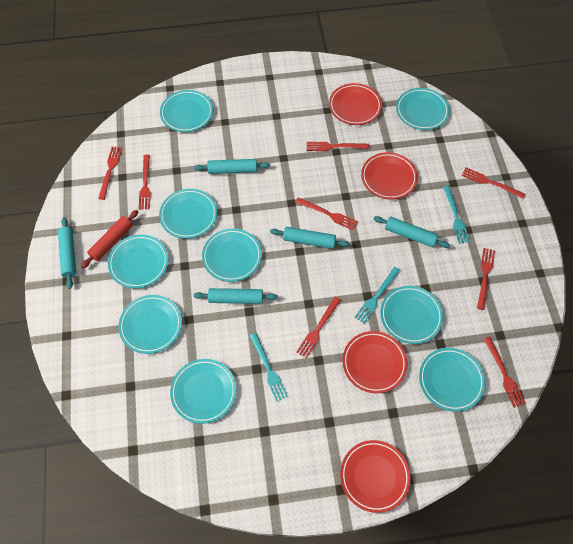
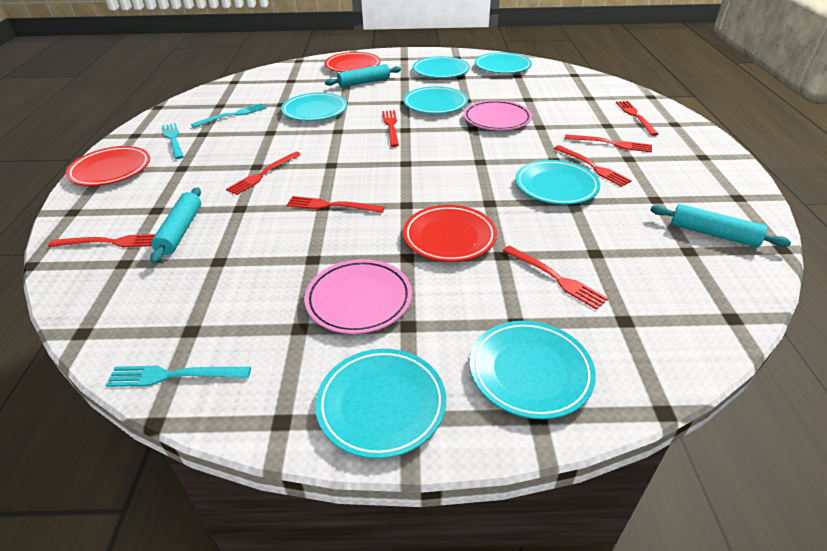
pink plate: 0 -> 2
red plate: 4 -> 3
red rolling pin: 1 -> 0
turquoise plate: 9 -> 7
turquoise rolling pin: 5 -> 3

